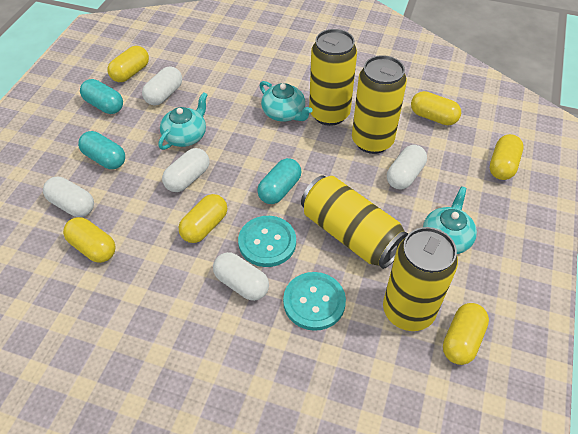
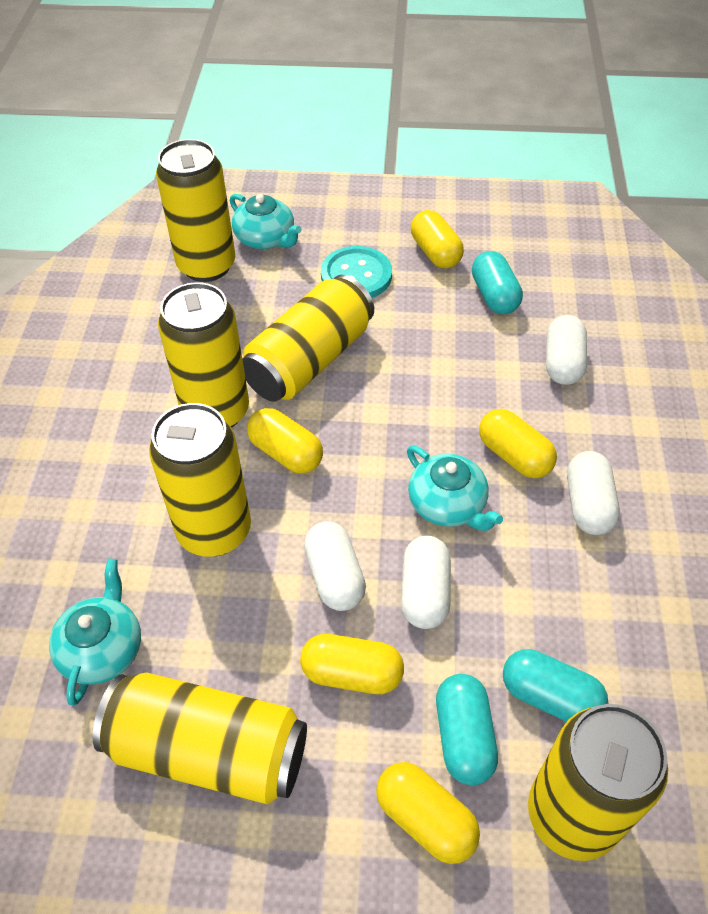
turquoise button: 2 -> 1
white capsule: 5 -> 4
yellow can: 4 -> 6
yellow capsule: 6 -> 5

